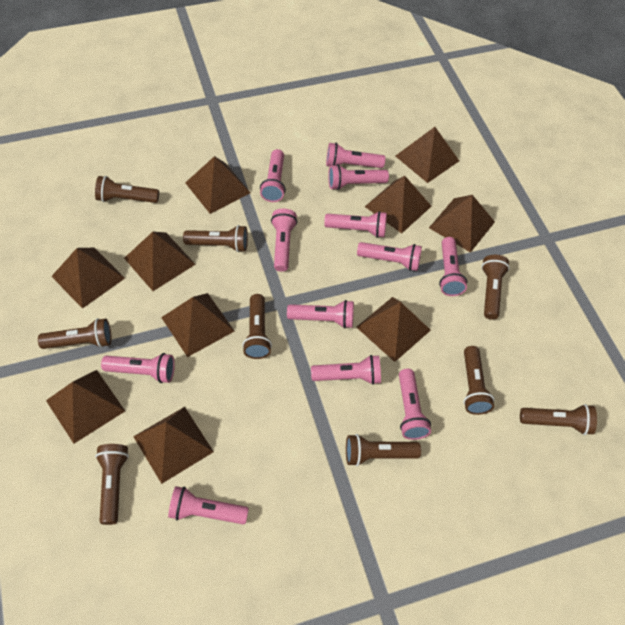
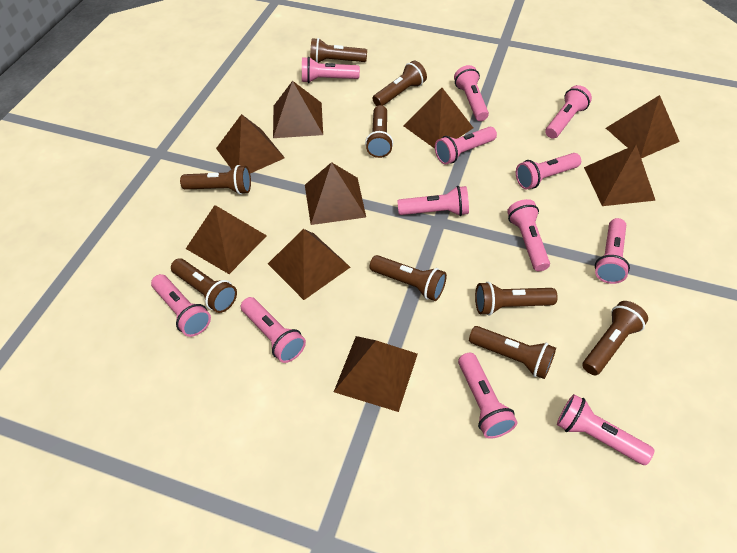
brown pyramid: 10 -> 9

